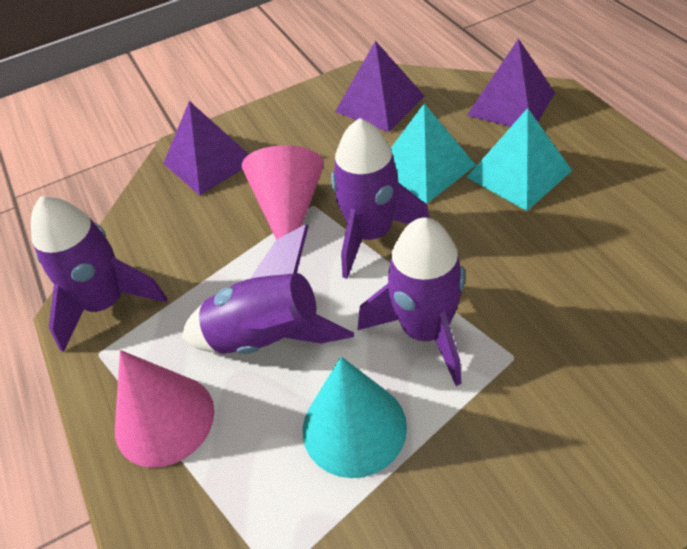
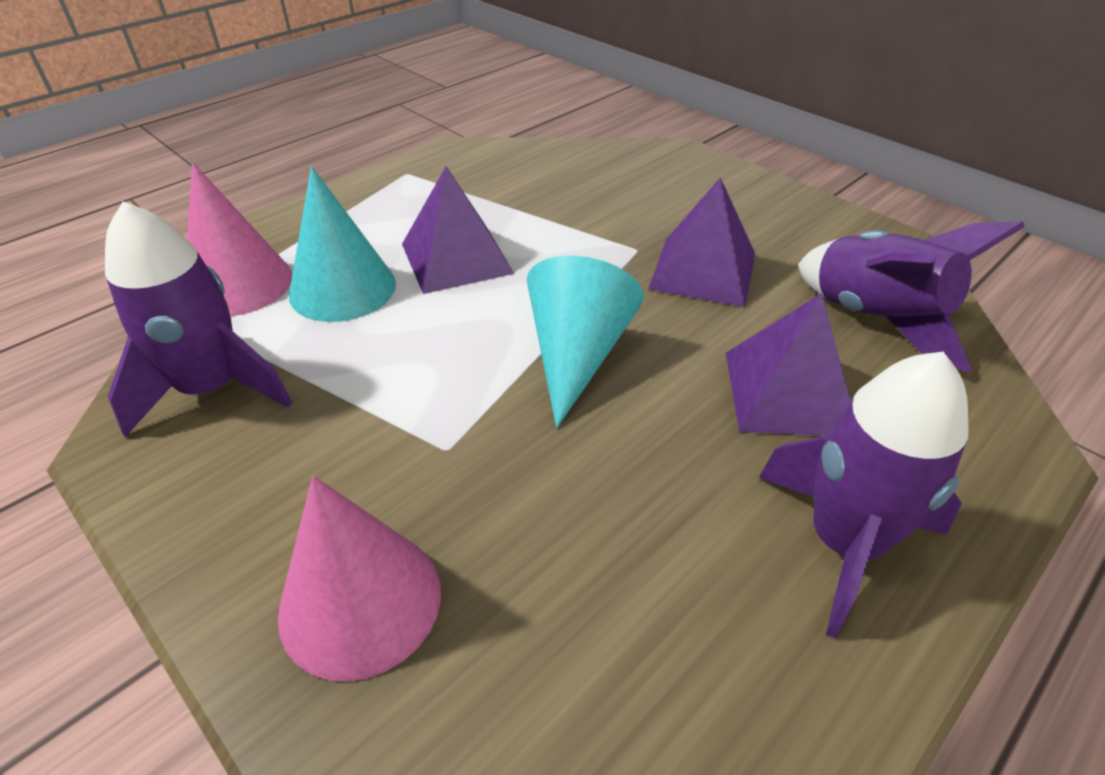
purple rocket: 4 -> 3
turquoise cone: 1 -> 2
turquoise pyramid: 2 -> 0

